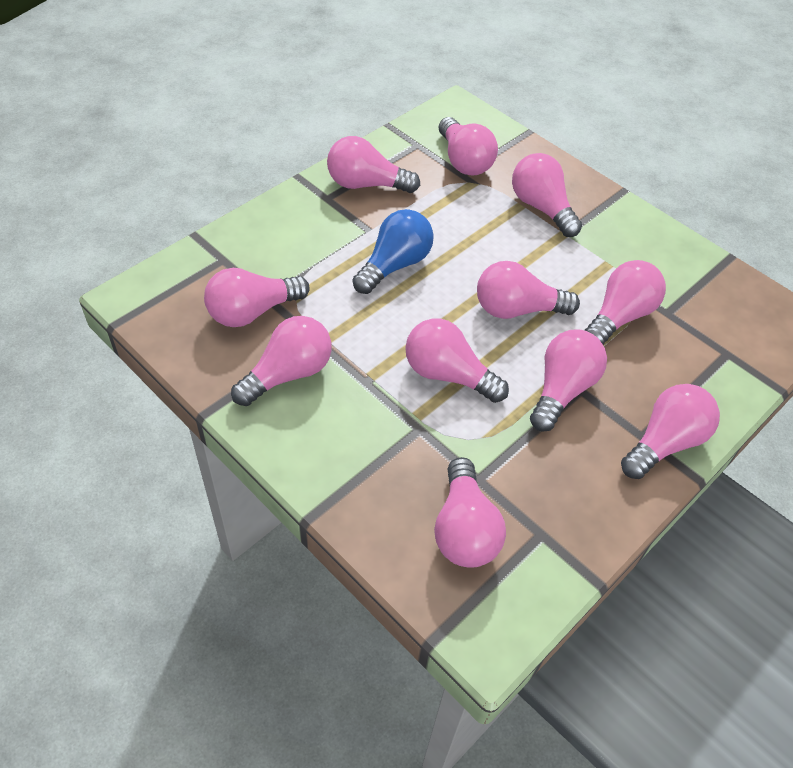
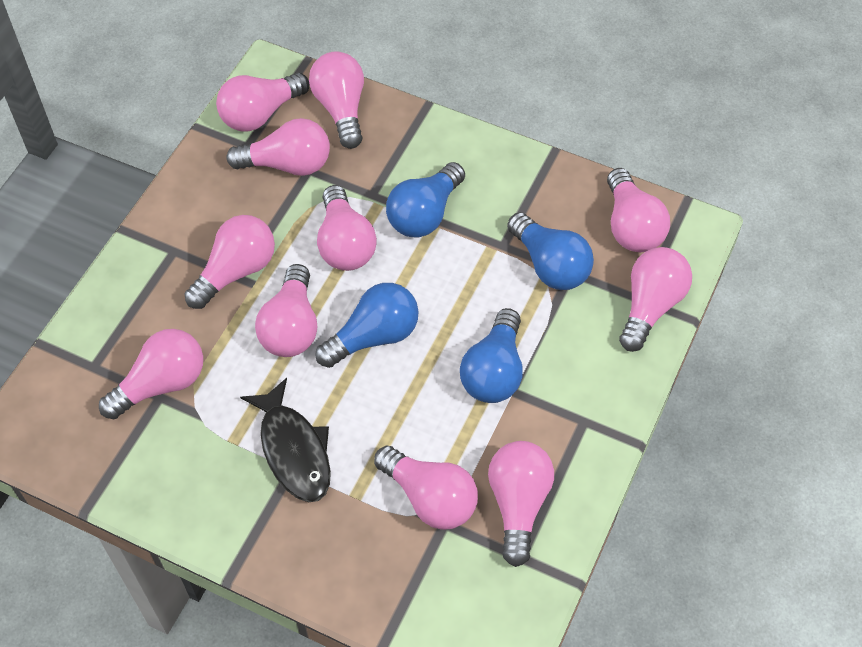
black fish: 0 -> 1
blue light bulb: 1 -> 4

